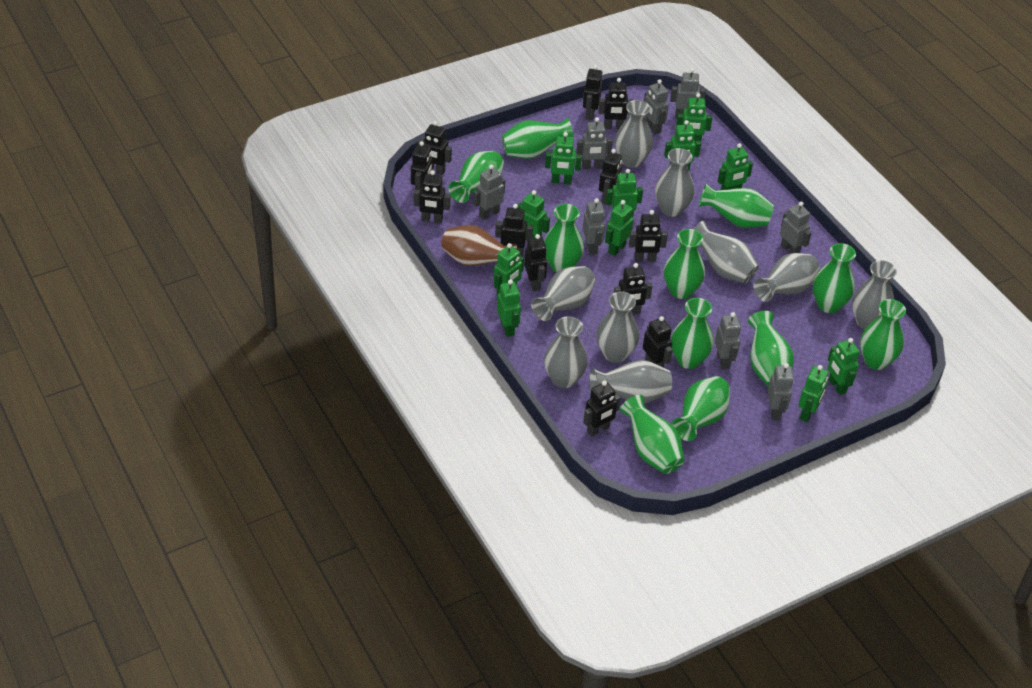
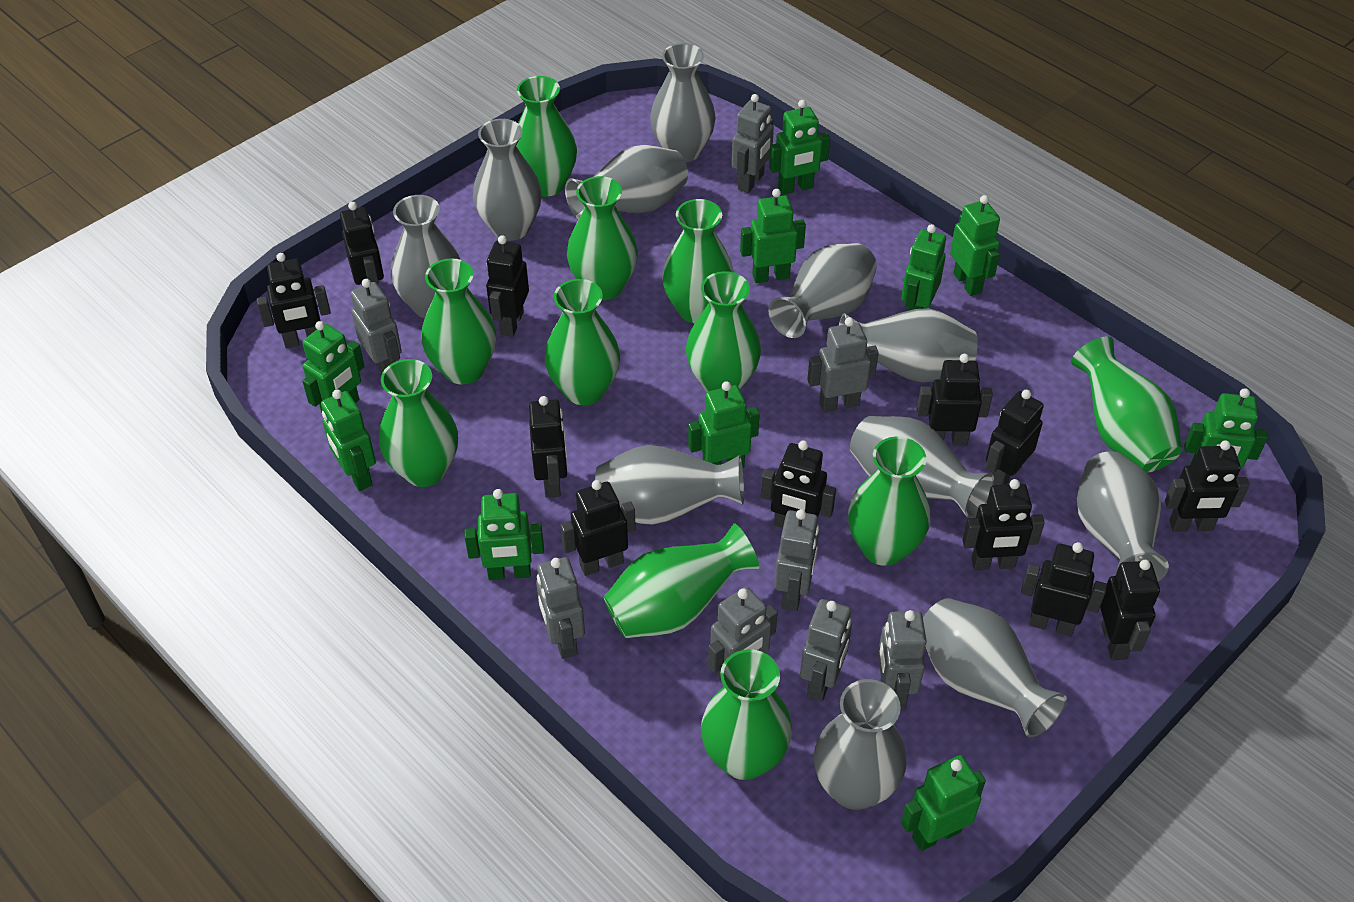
brown vase: 1 -> 0
green robot: 11 -> 10
grey vase: 9 -> 11

